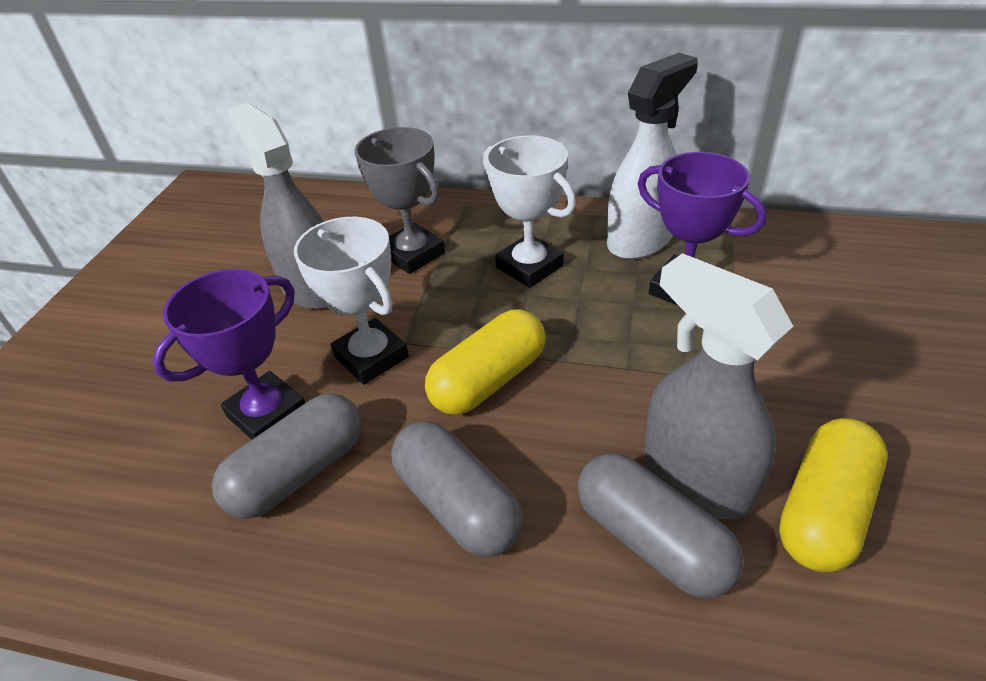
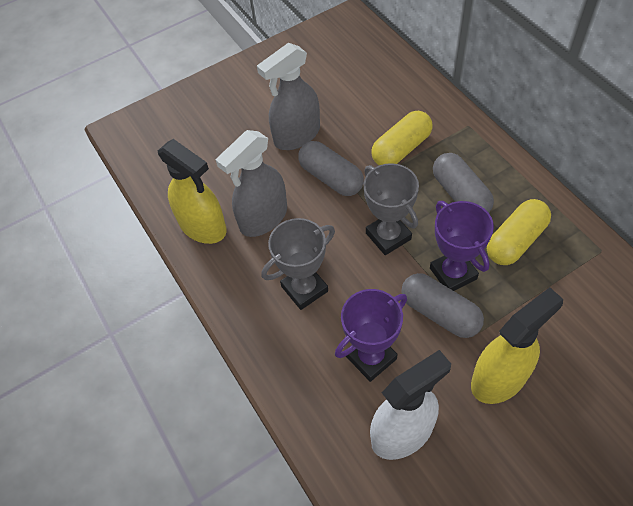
grey trophy: 1 -> 2
white trophy: 2 -> 0
yellow spray bottle: 0 -> 2

